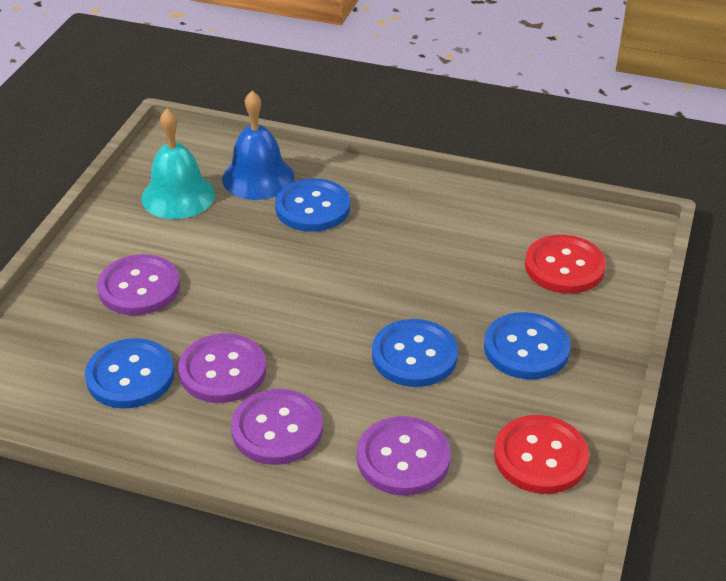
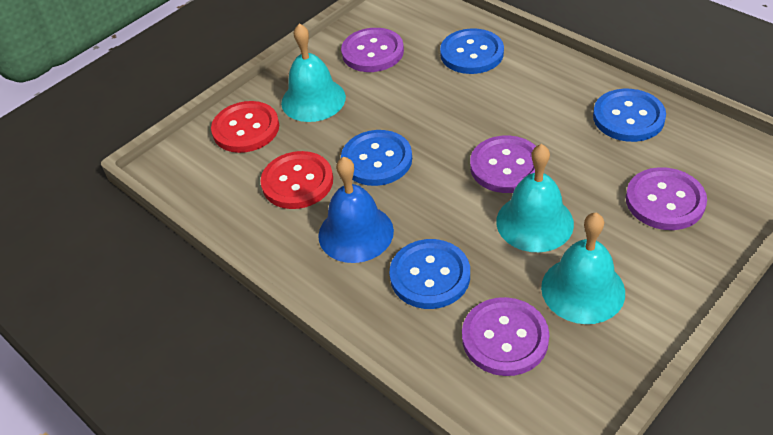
turquoise bell: 1 -> 3

